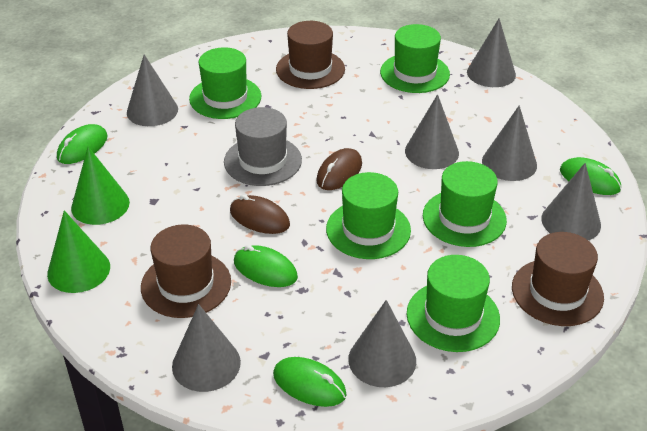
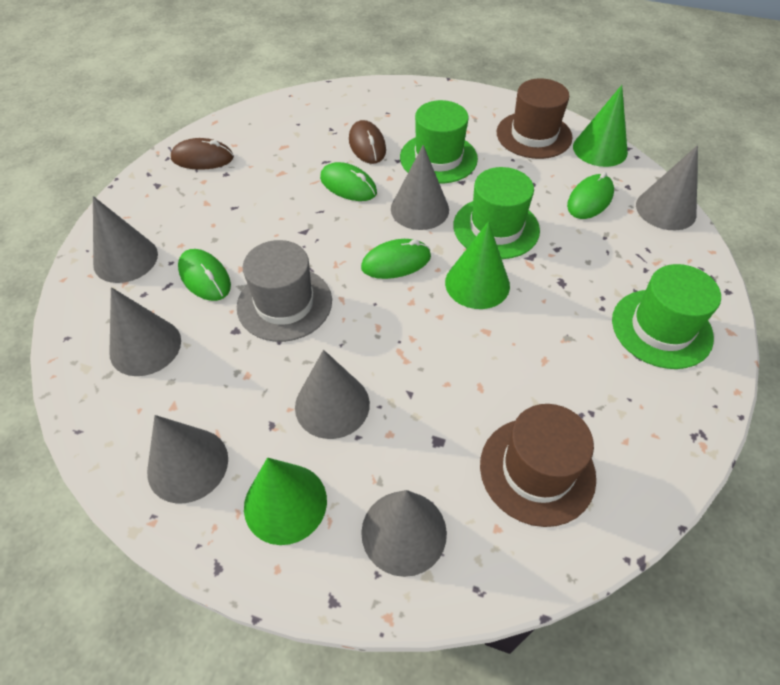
brown hat: 3 -> 2
green cone: 2 -> 3
green hat: 5 -> 3

